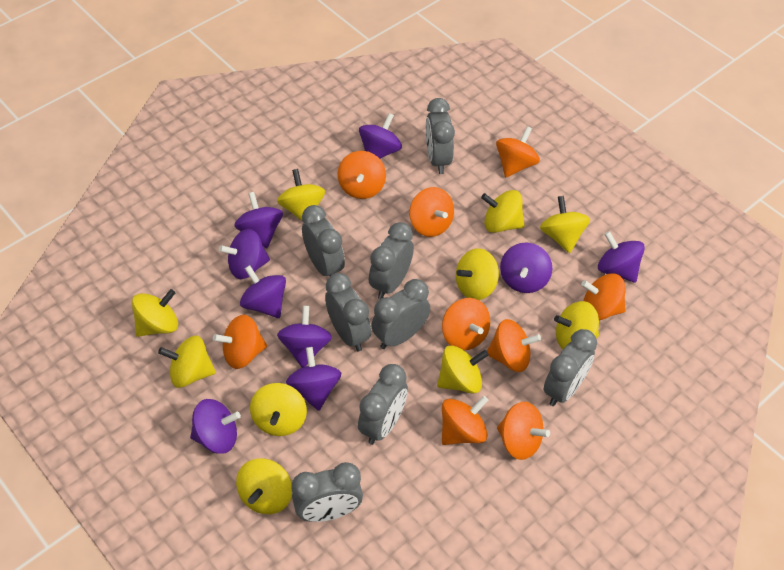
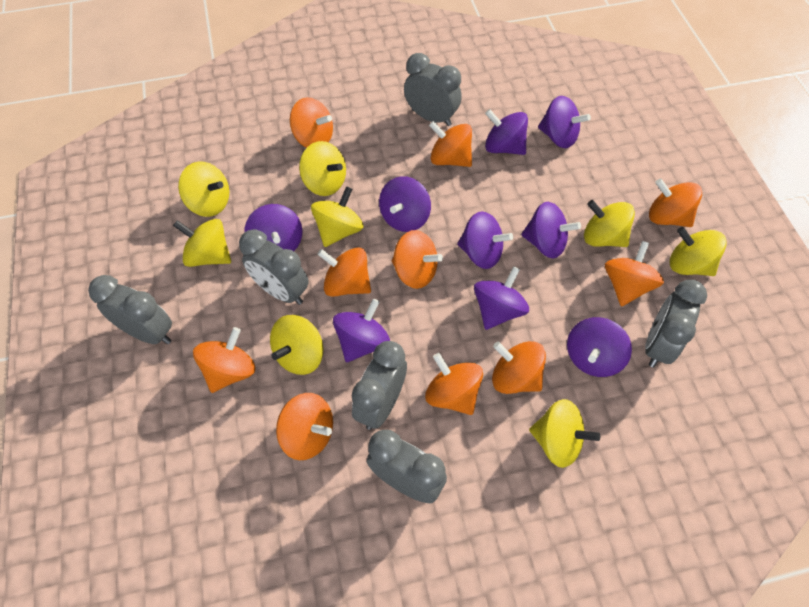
grey clock: 8 -> 6
orange spinning top: 9 -> 10
yellow spinning top: 10 -> 8

